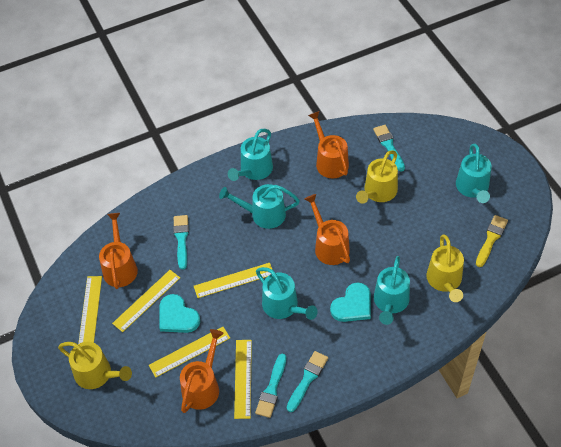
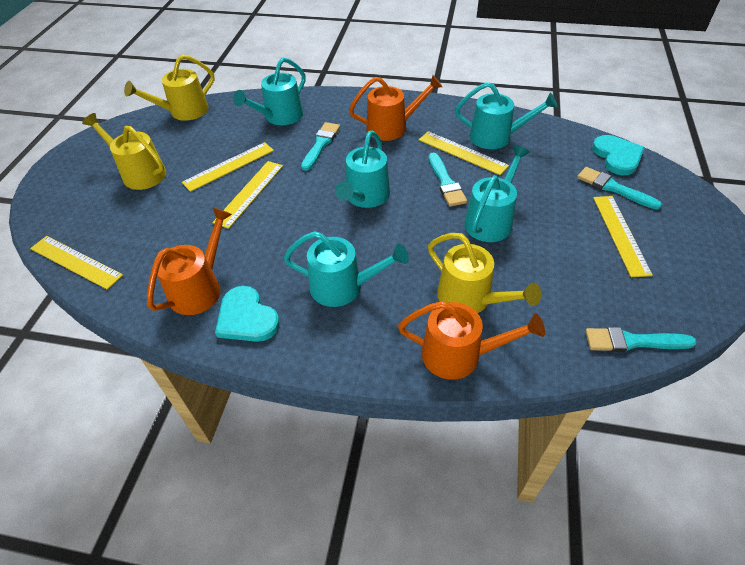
orange watering can: 4 -> 3
yellow brush: 1 -> 0

